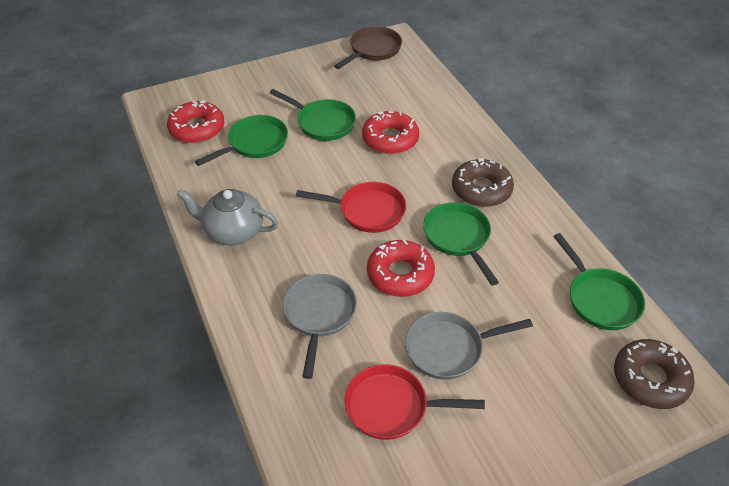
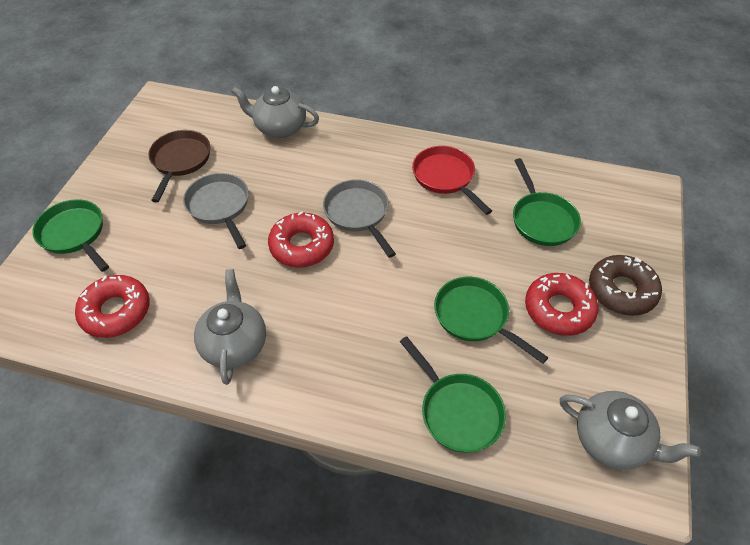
brown donut: 2 -> 1
grey teapot: 1 -> 3
red pan: 2 -> 1

